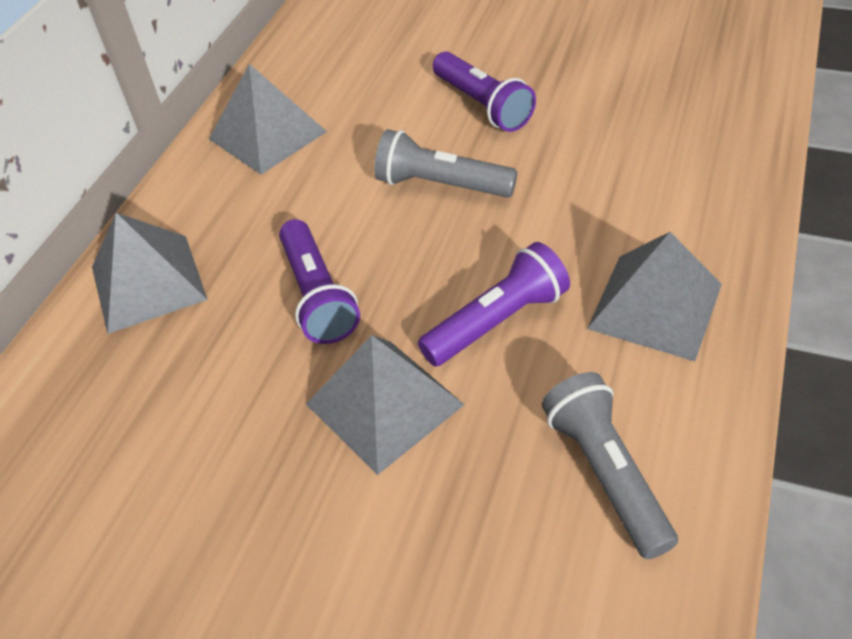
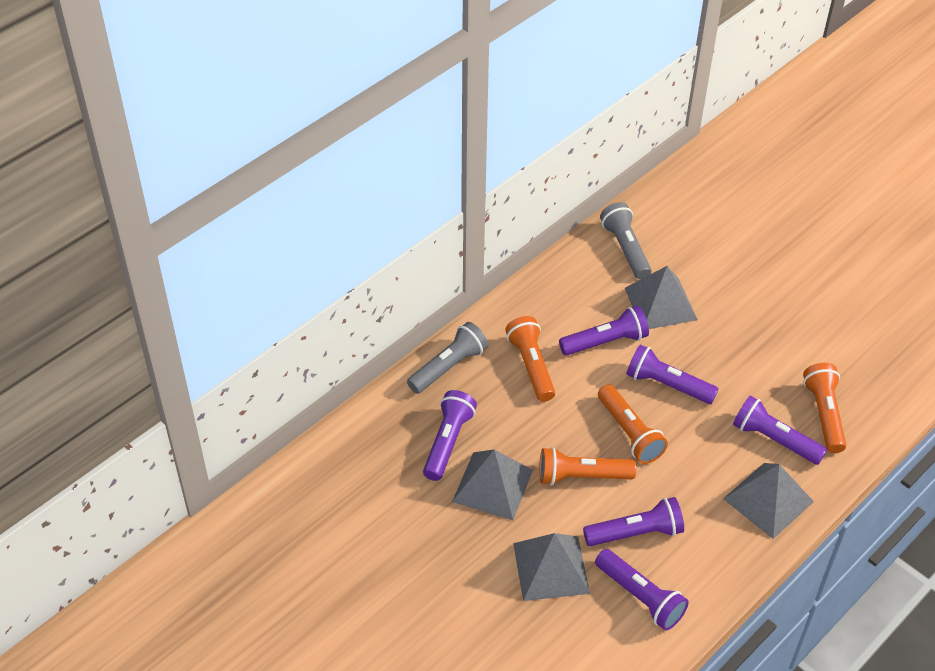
orange flashlight: 0 -> 4
purple flashlight: 3 -> 6

